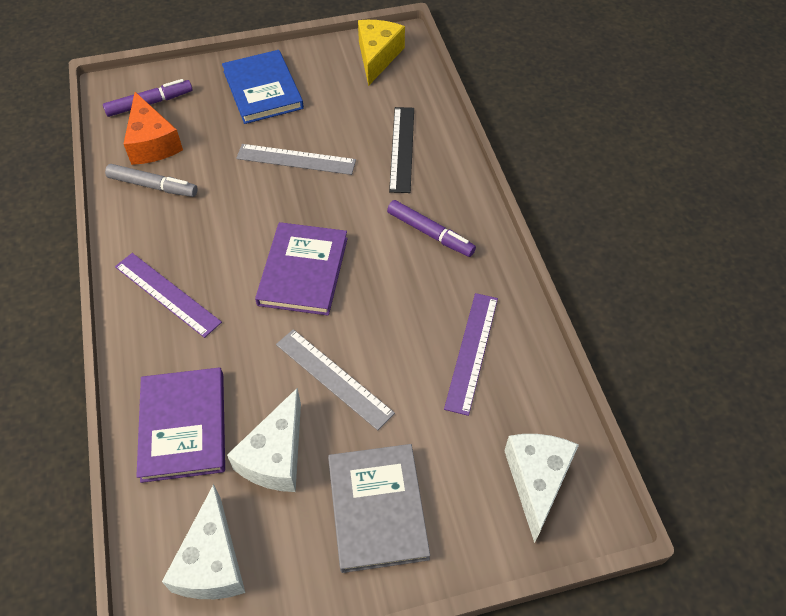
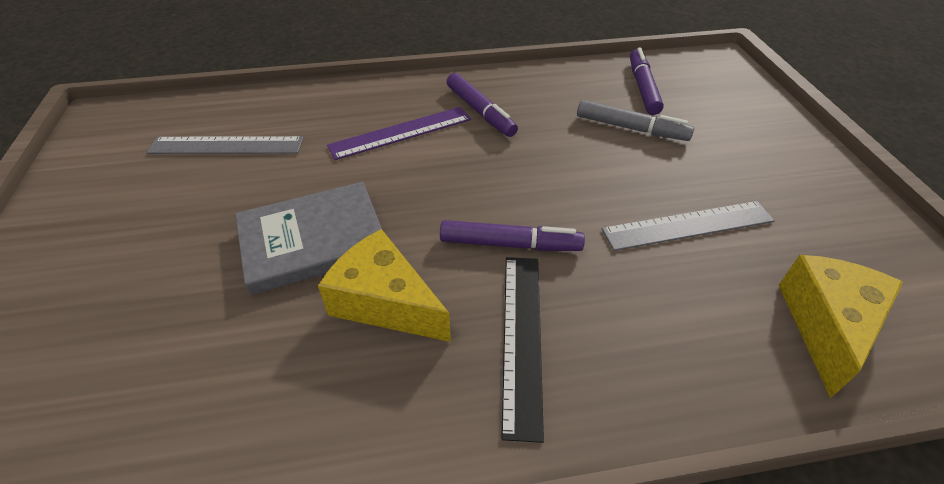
blue book: 1 -> 0
orange cheese: 1 -> 0
purple book: 2 -> 0
purple marker: 2 -> 3
purple ruler: 2 -> 1
white cheese: 3 -> 0
yellow cheese: 1 -> 2

